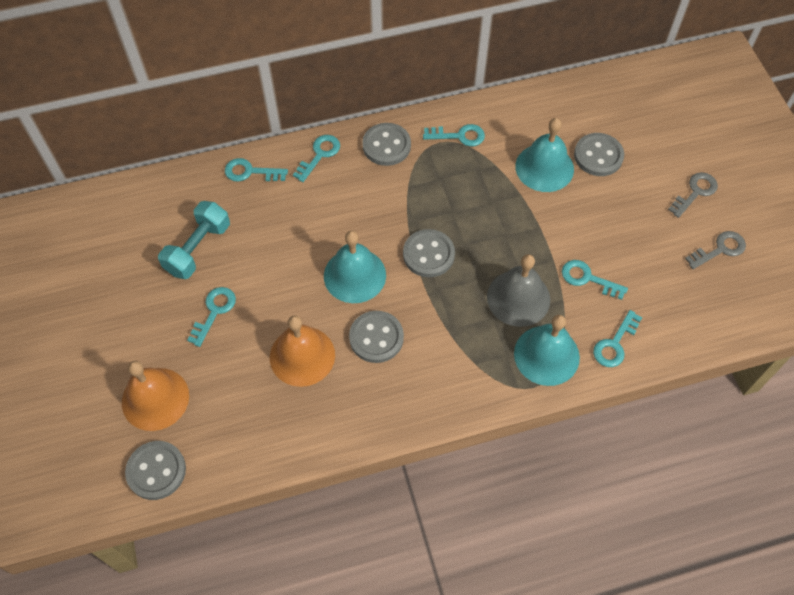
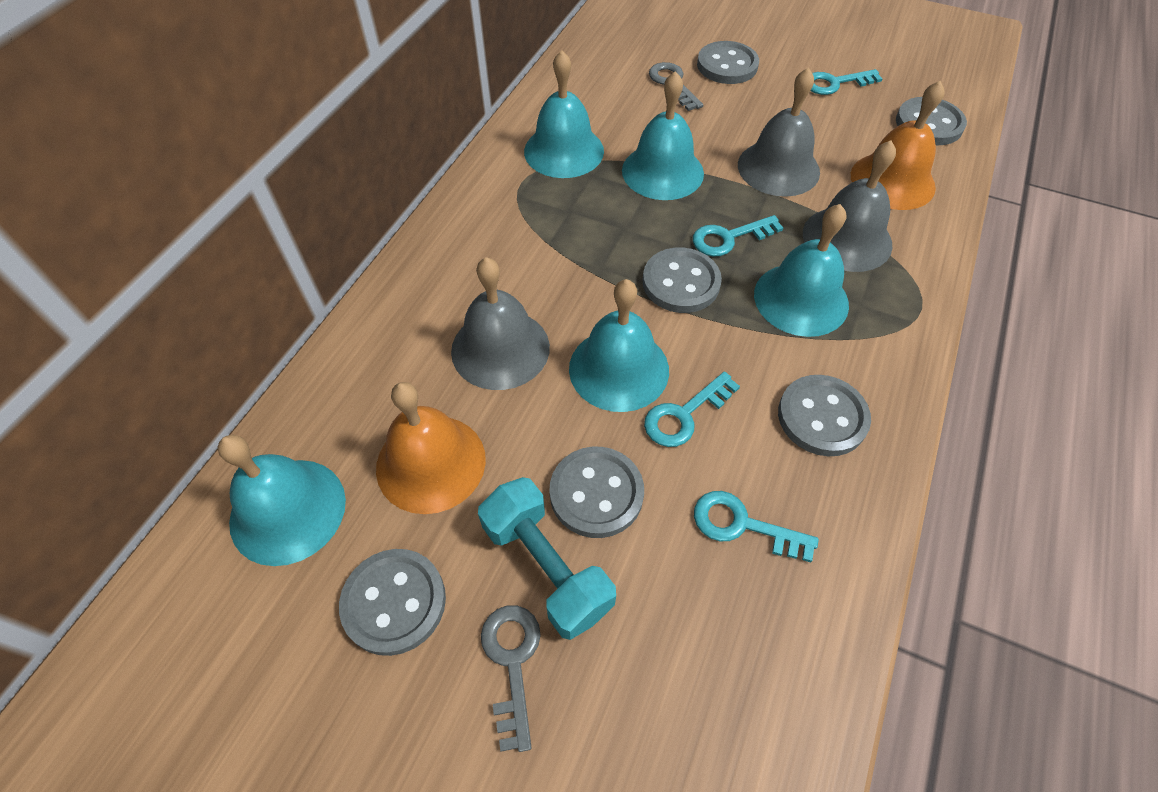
grey bell: 1 -> 3
grey button: 5 -> 6
turquoise bell: 3 -> 5
turquoise key: 6 -> 4

